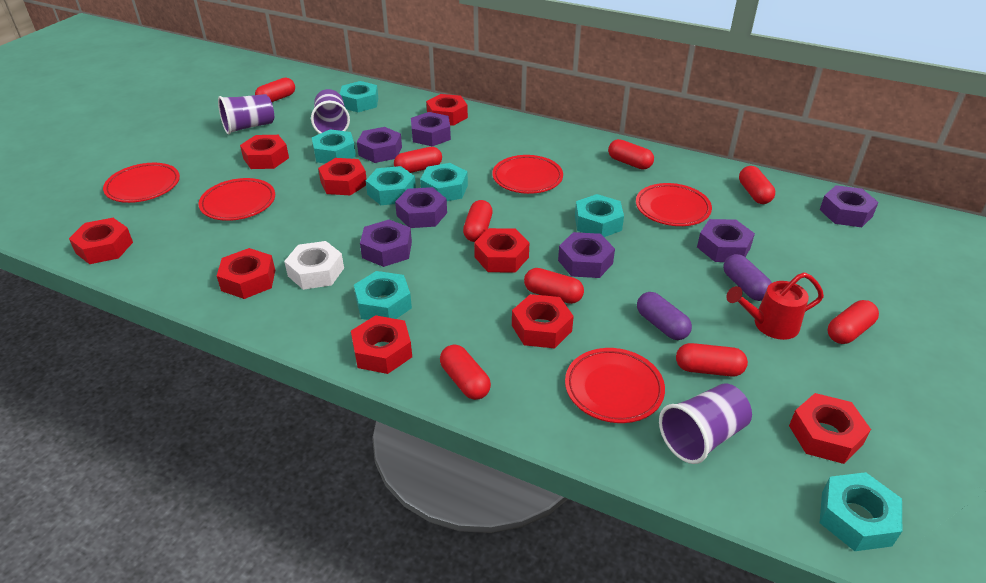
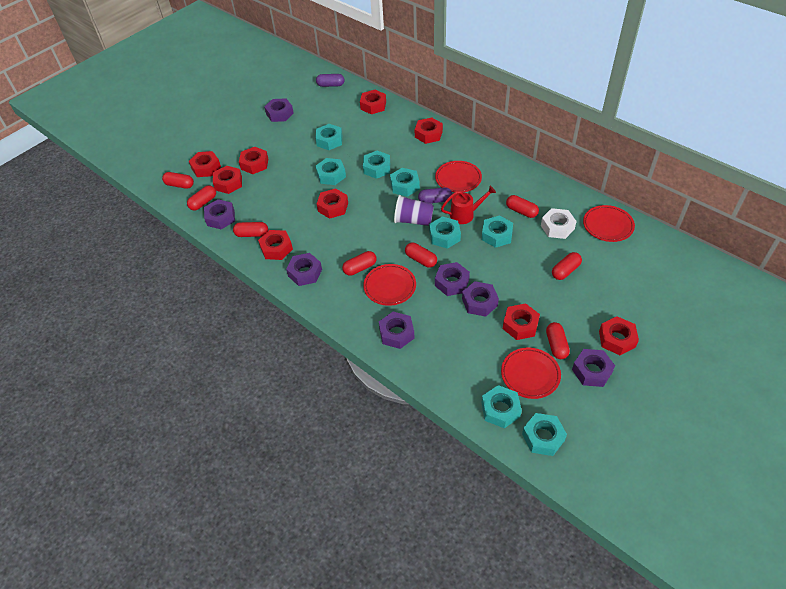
purple cup: 3 -> 1
red capsule: 9 -> 8
red plate: 5 -> 4
turquoise nut: 7 -> 8

